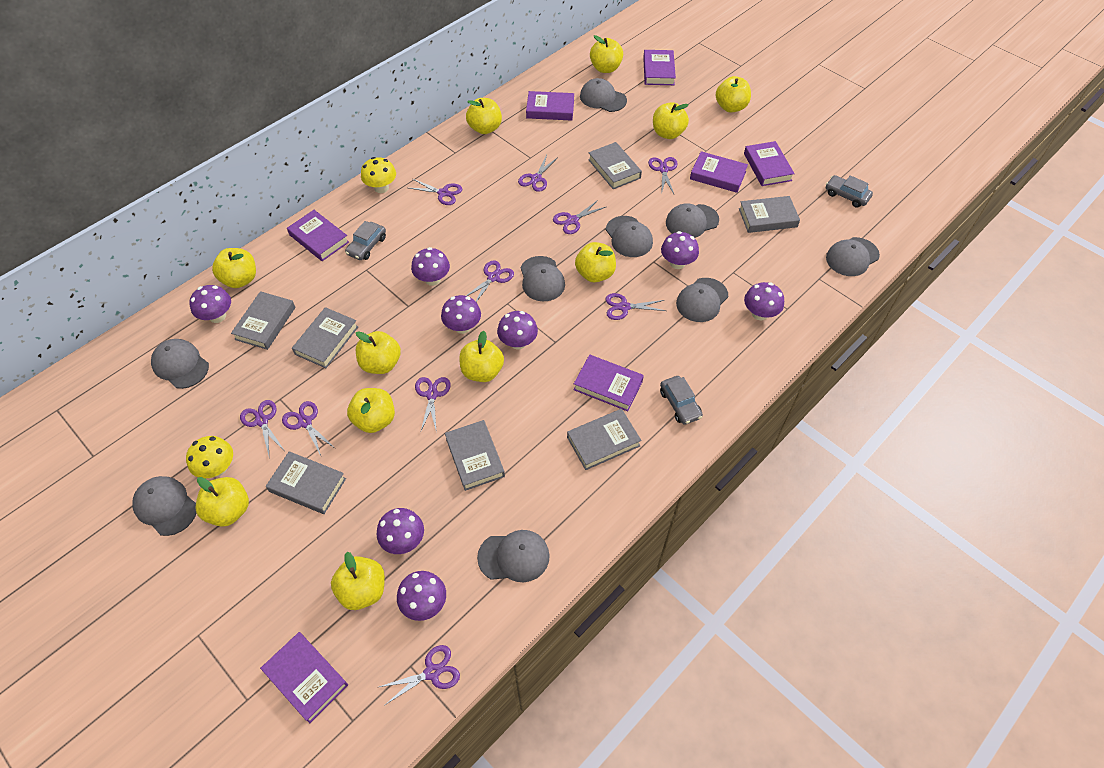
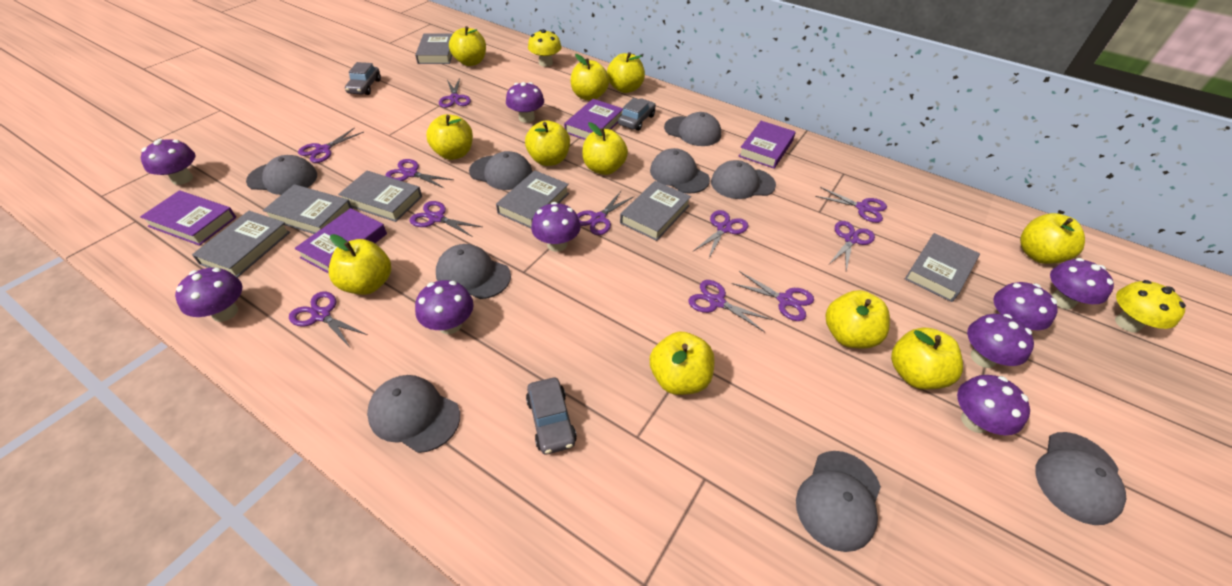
purple book: 7 -> 4
purple mushroom: 8 -> 9
purple scissors: 10 -> 11

